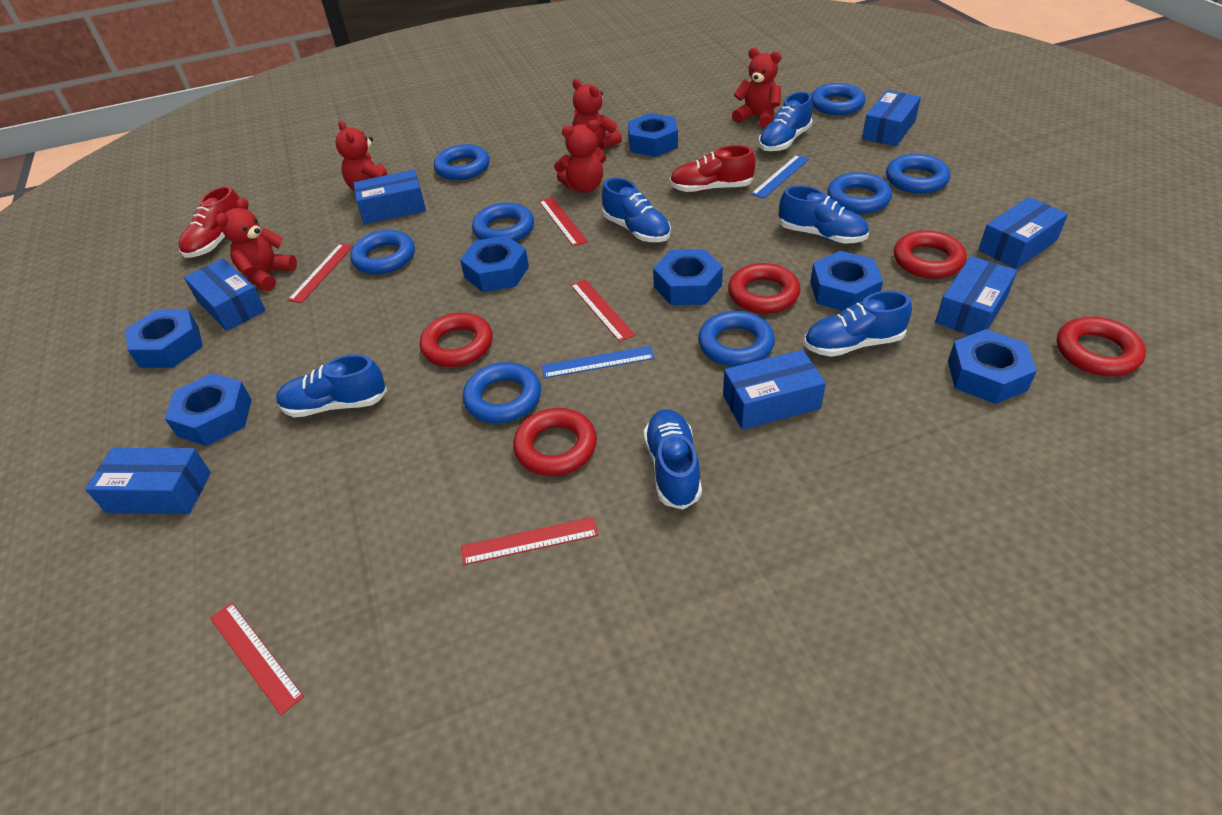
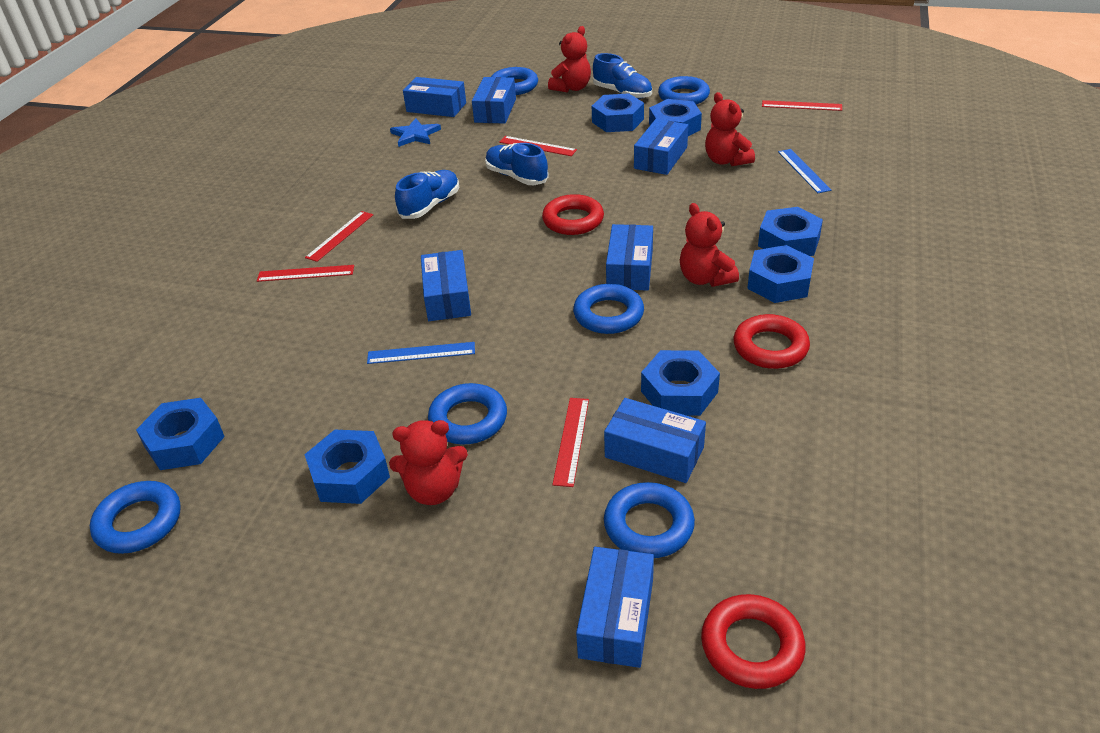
blue ring: 8 -> 6
blue shoe: 6 -> 3
blue star: 0 -> 1
red ring: 5 -> 3
red shoe: 2 -> 0
red teddy bear: 5 -> 4

